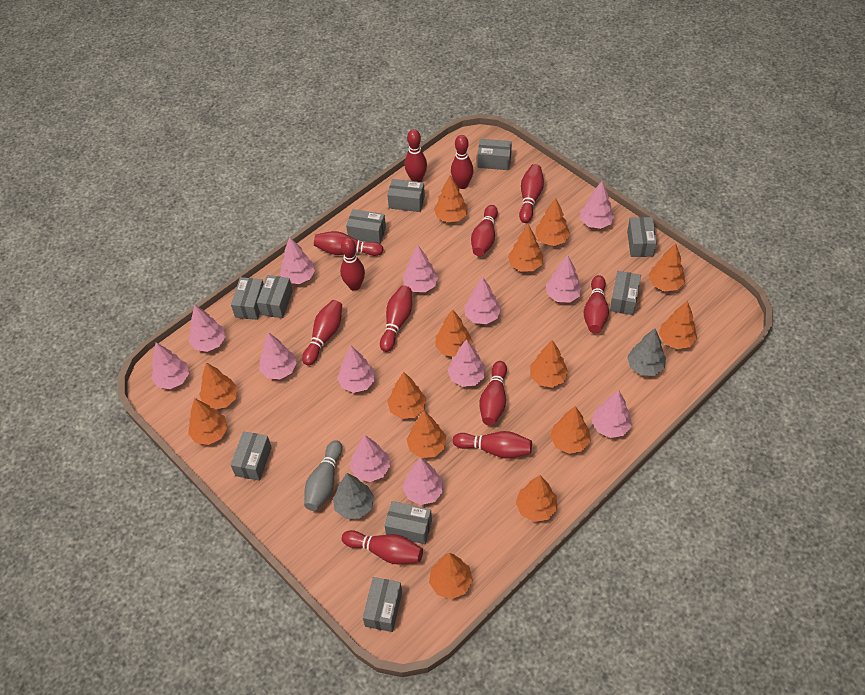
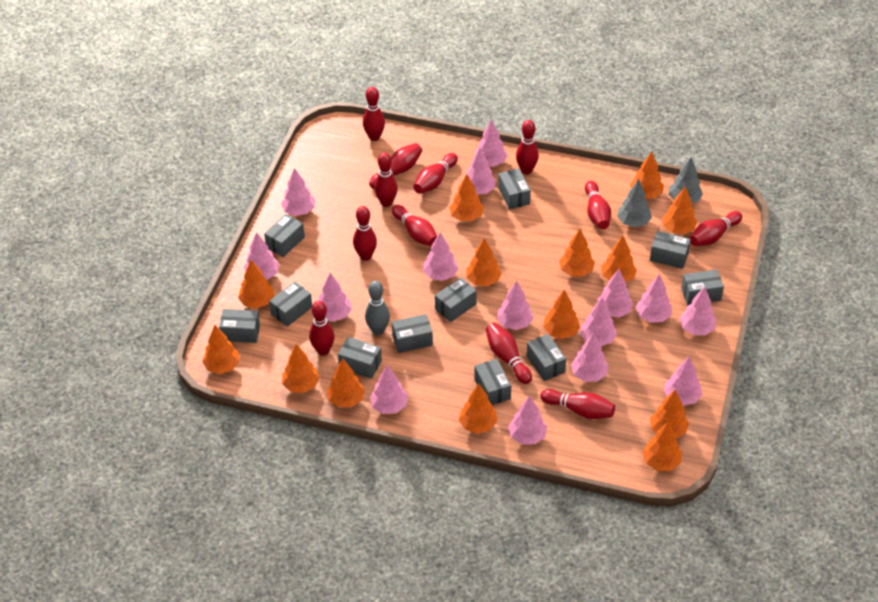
grey box: 10 -> 11
pink tree: 13 -> 15

